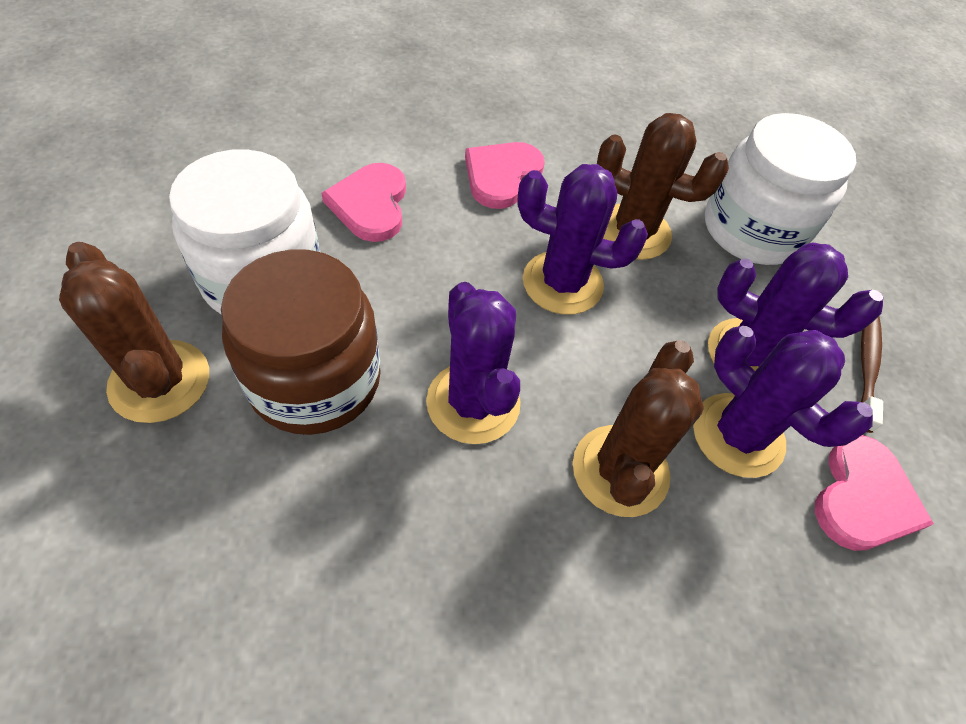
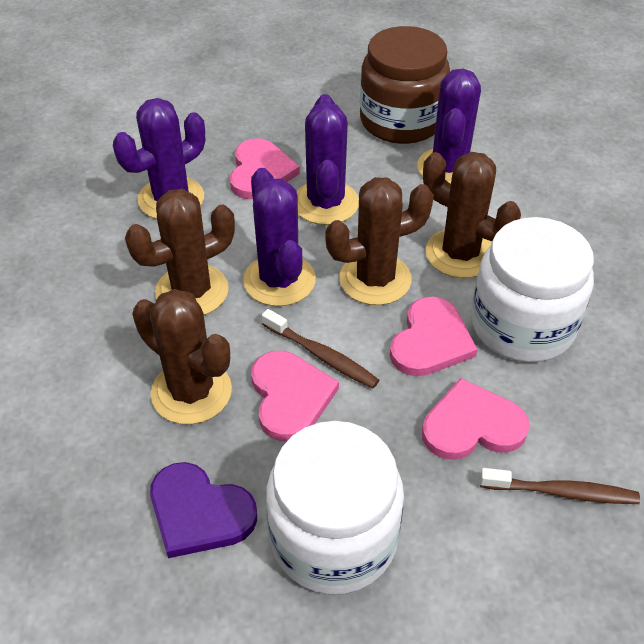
brown cactus: 3 -> 4
brown toothbrush: 1 -> 2
pink heart: 3 -> 4
purple heart: 0 -> 1

